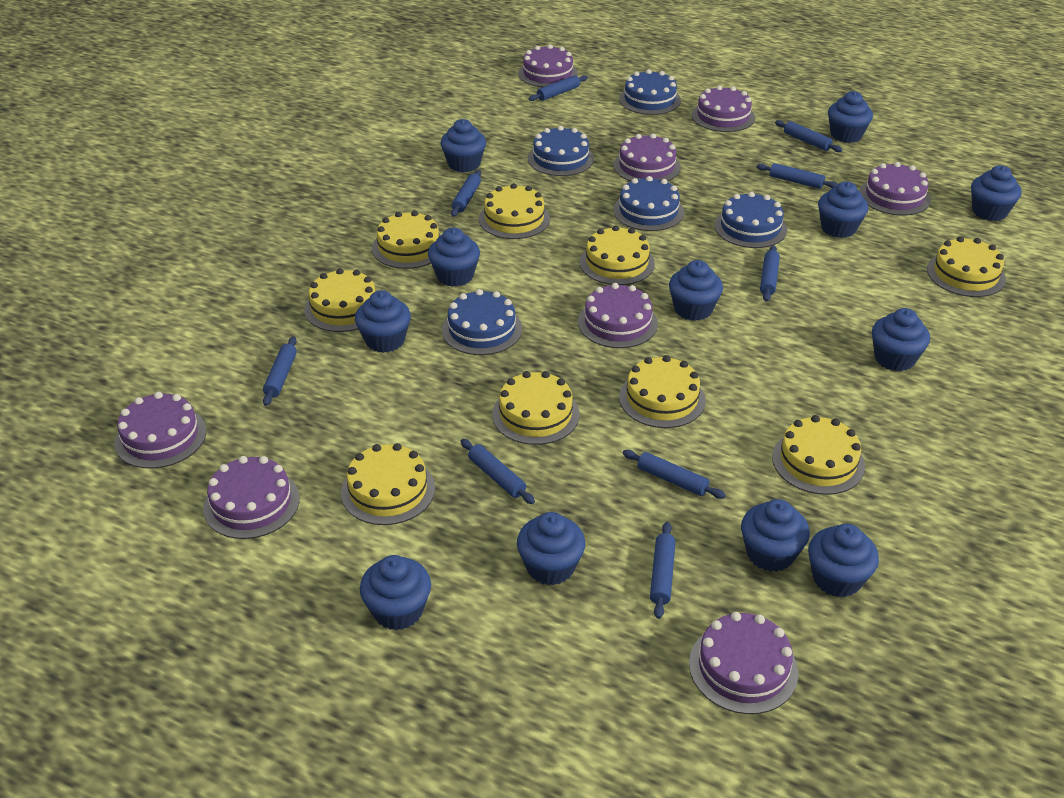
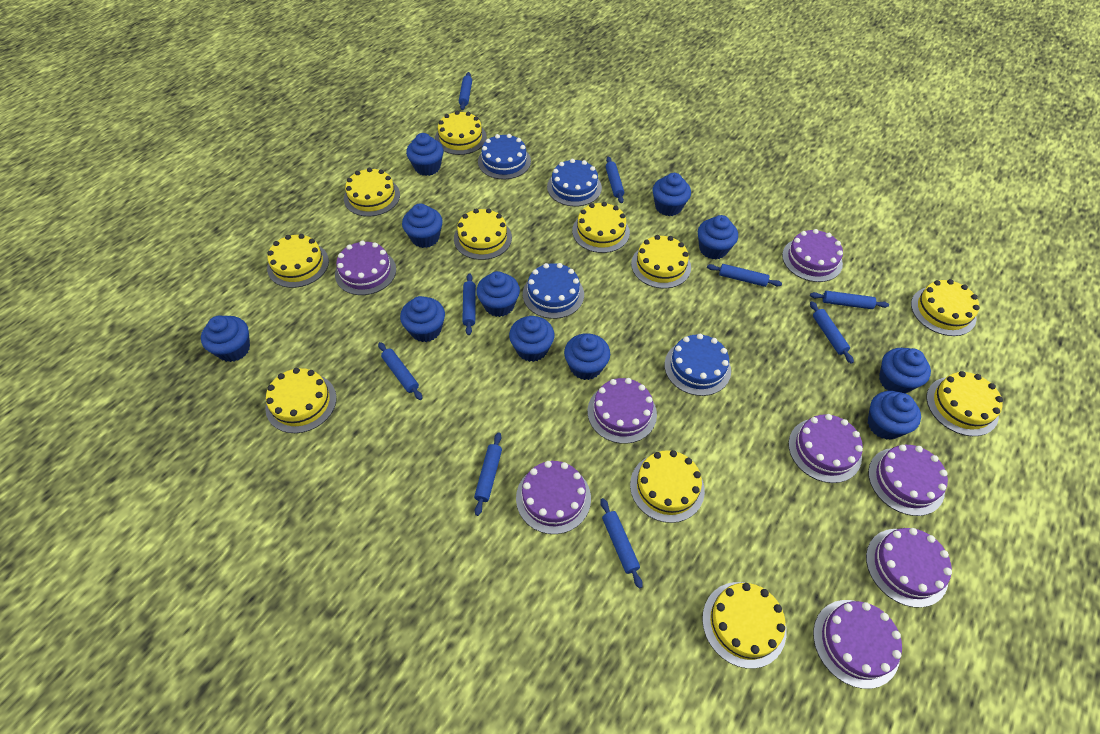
blue cake: 5 -> 4
blue cupcake: 12 -> 11
yellow cake: 9 -> 11

